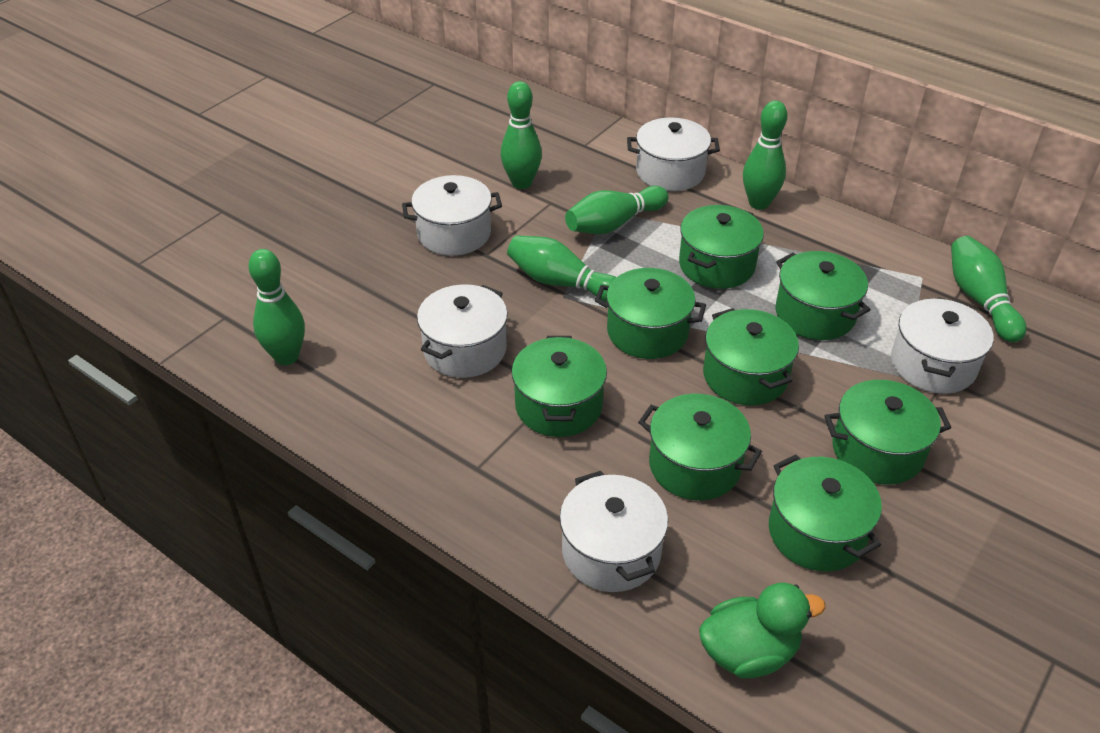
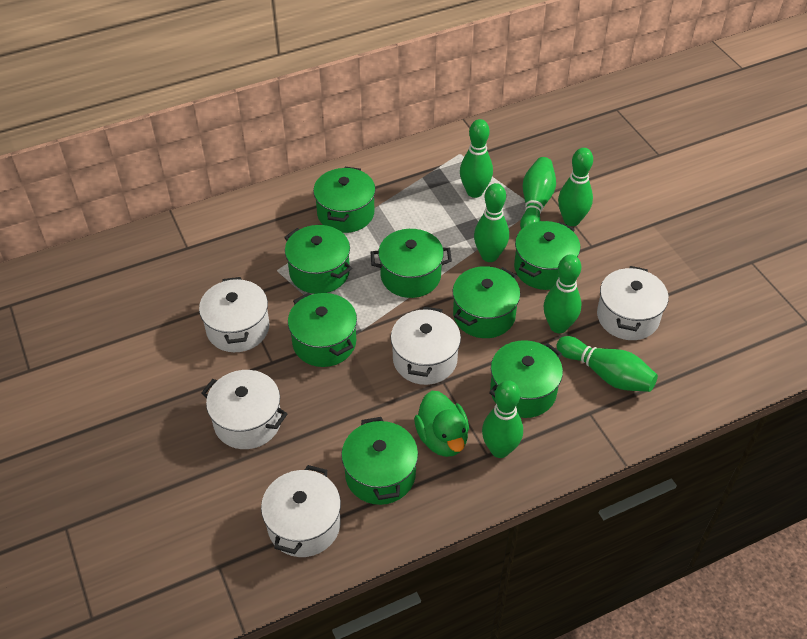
green bowling pin: 6 -> 7

